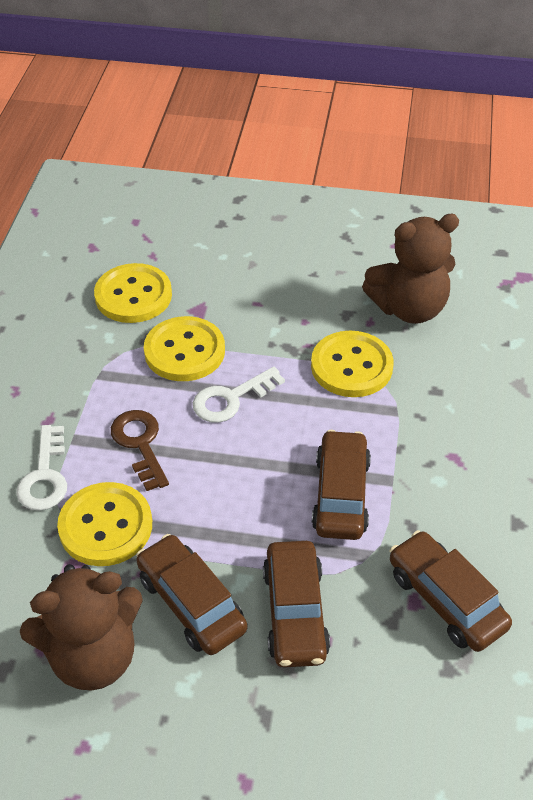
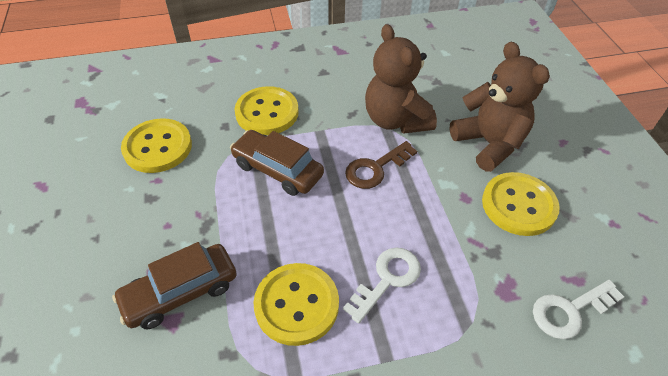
brown car: 4 -> 2

